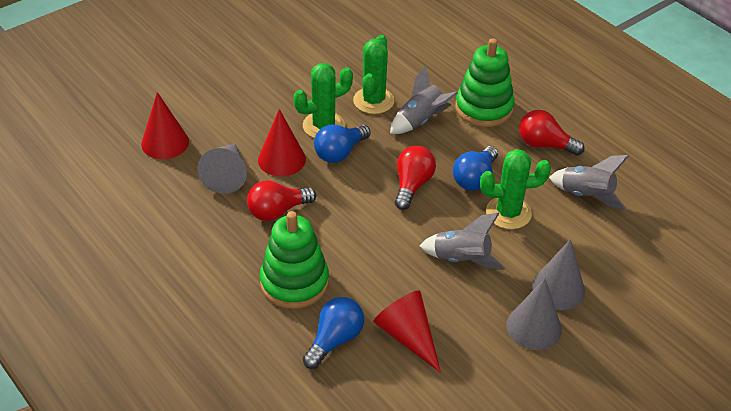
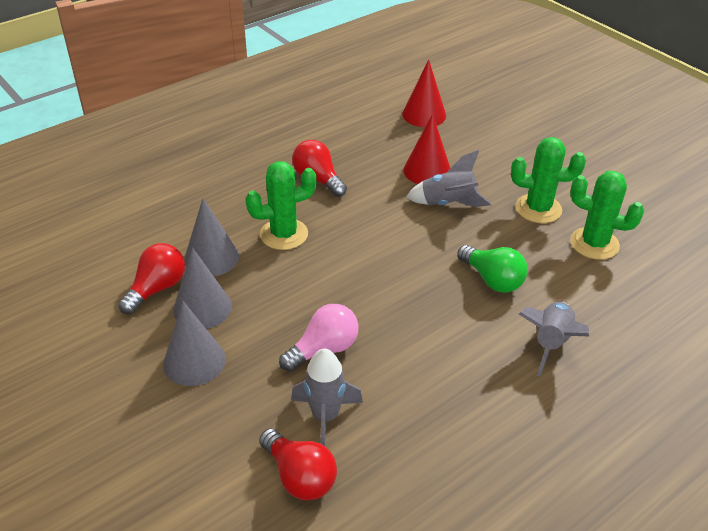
blue light bulb: 3 -> 0
green light bulb: 0 -> 1
green stacking toy: 2 -> 0
pink light bulb: 0 -> 1
red cone: 3 -> 2

